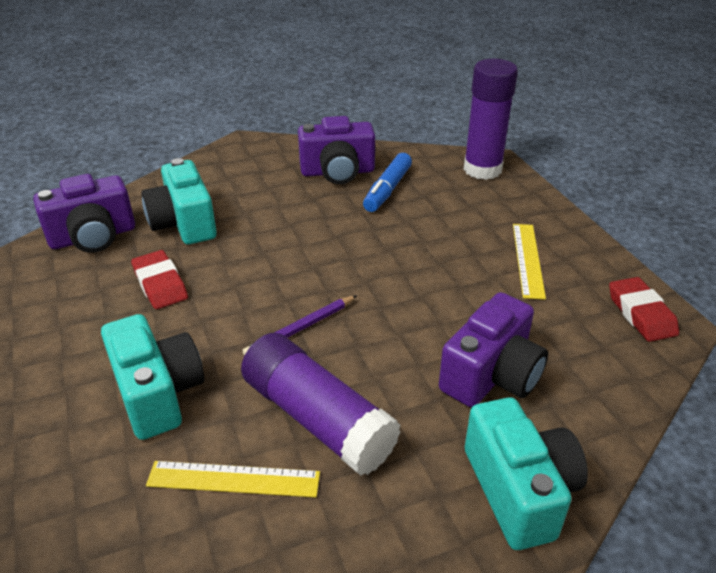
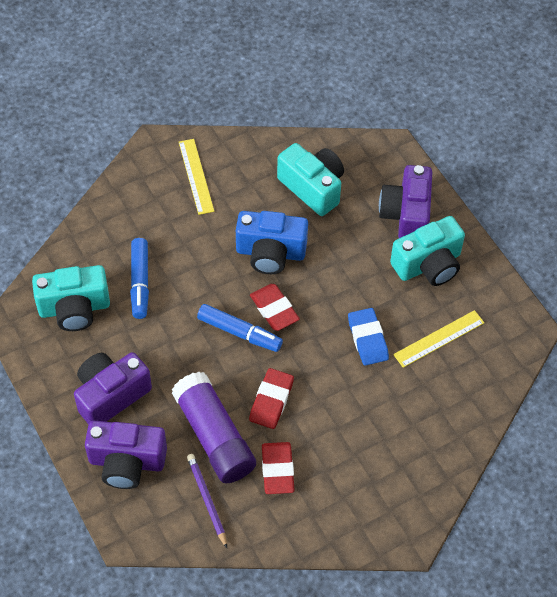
blue camera: 0 -> 1
blue eraser: 0 -> 1
blue marker: 1 -> 2
purple glue stick: 2 -> 1
red eraser: 2 -> 3

